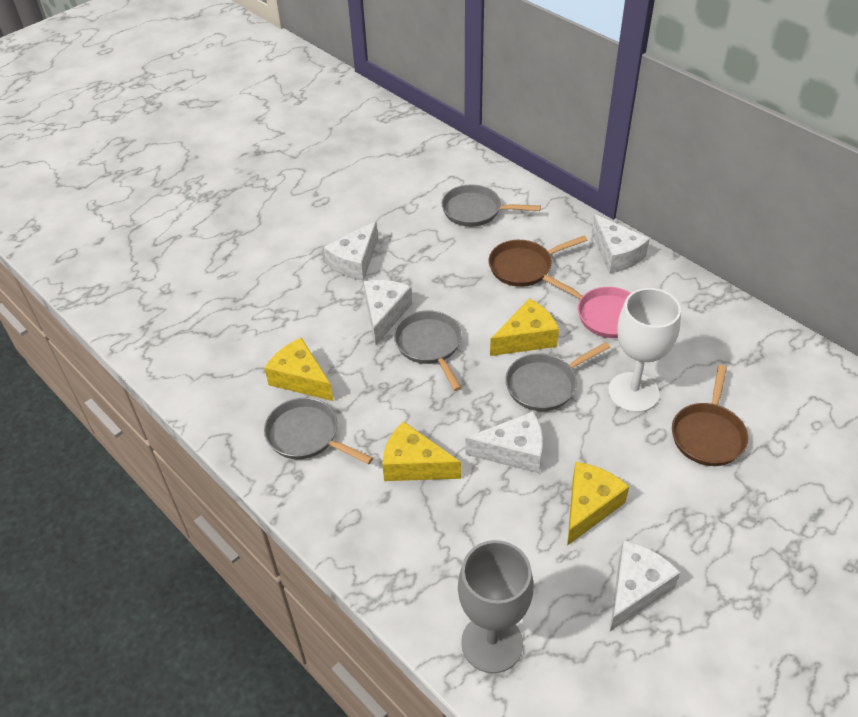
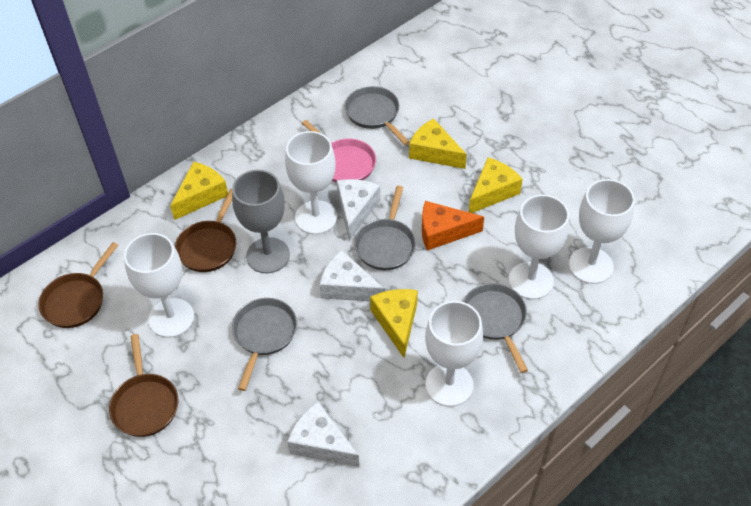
brown pan: 2 -> 3
orange cheese: 0 -> 1
white cheese: 5 -> 3
white goblet: 1 -> 5

